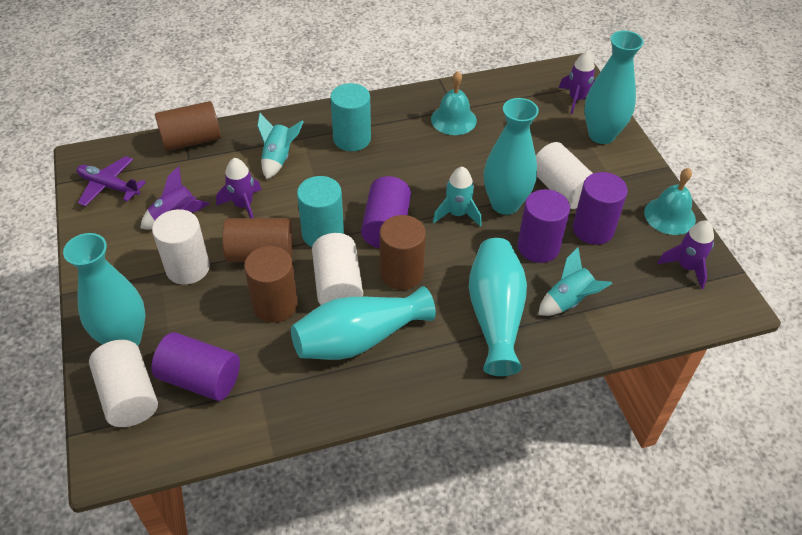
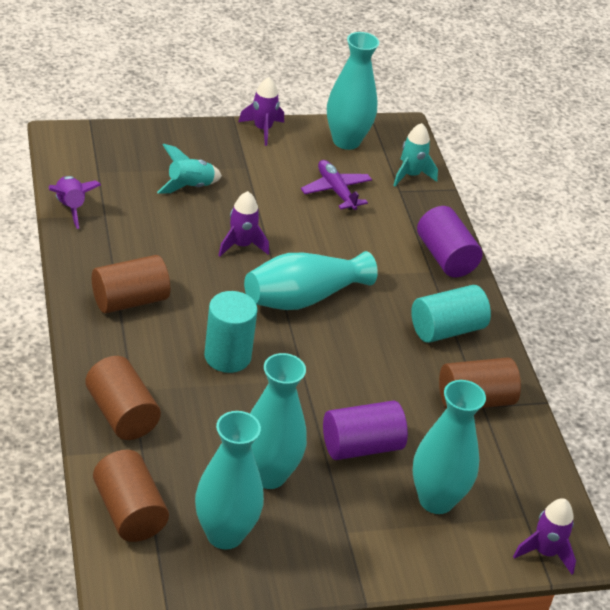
purple cylinder: 4 -> 2
turquoise bell: 2 -> 0
turquoise rocket: 3 -> 2
white cylinder: 4 -> 0

